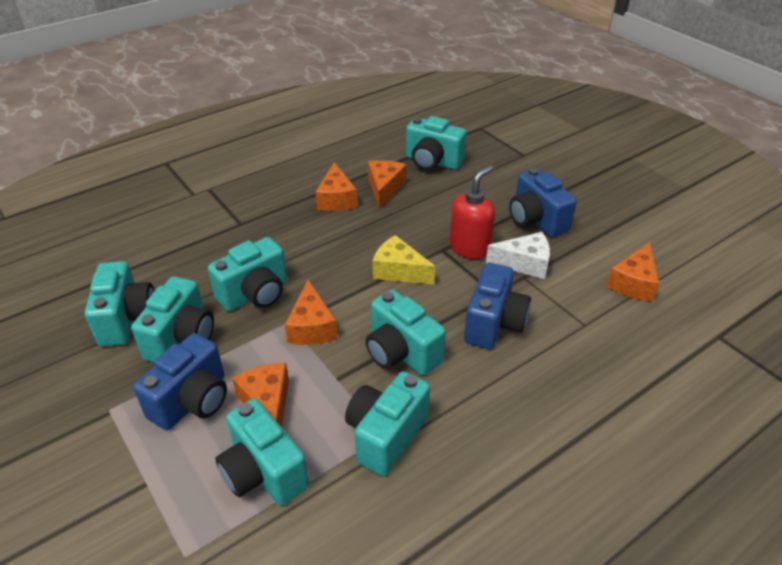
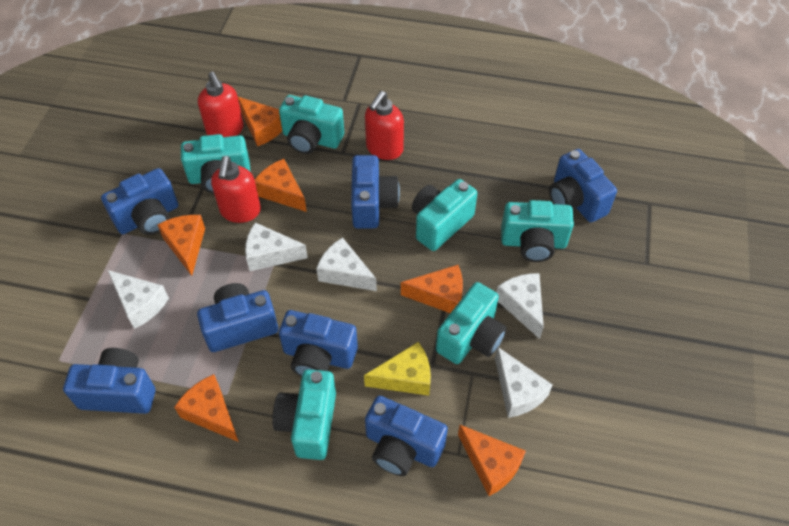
blue camera: 3 -> 7
orange cheese: 5 -> 6
red soap dispenser: 1 -> 3
turquoise camera: 7 -> 6
white cheese: 1 -> 5

